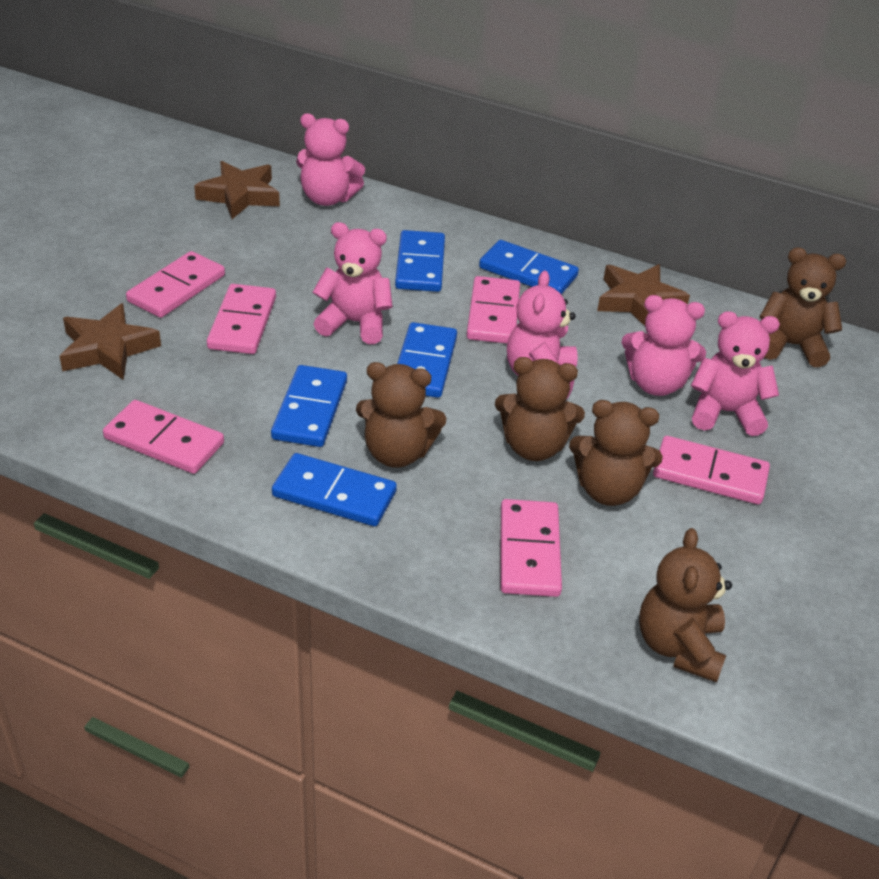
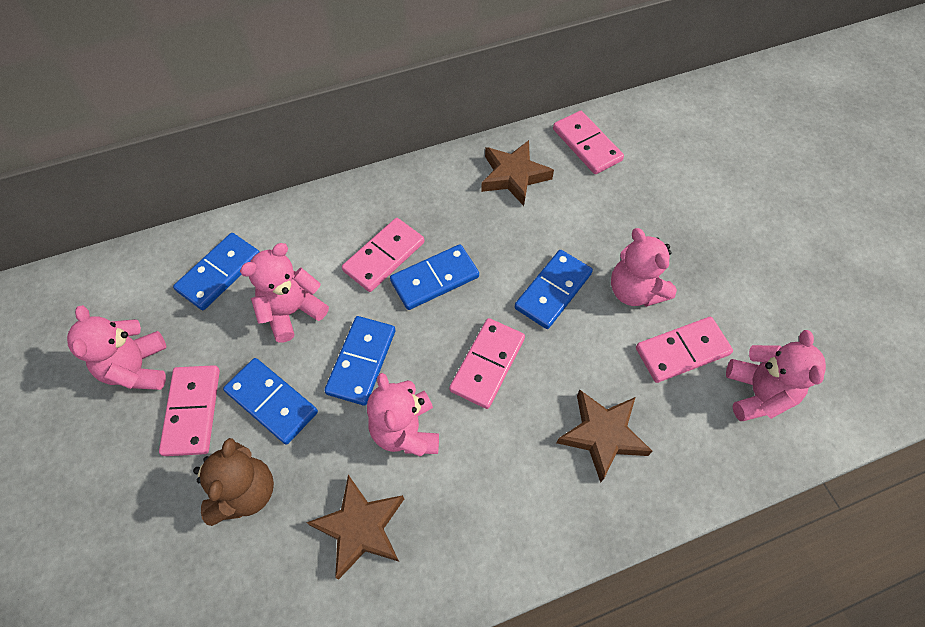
brown teddy bear: 5 -> 1
pink domino: 6 -> 5

